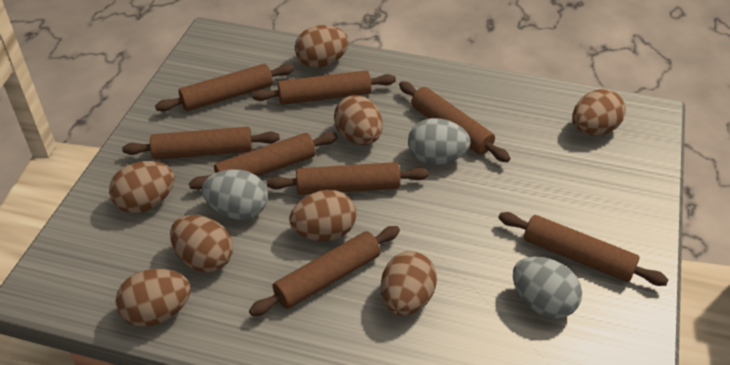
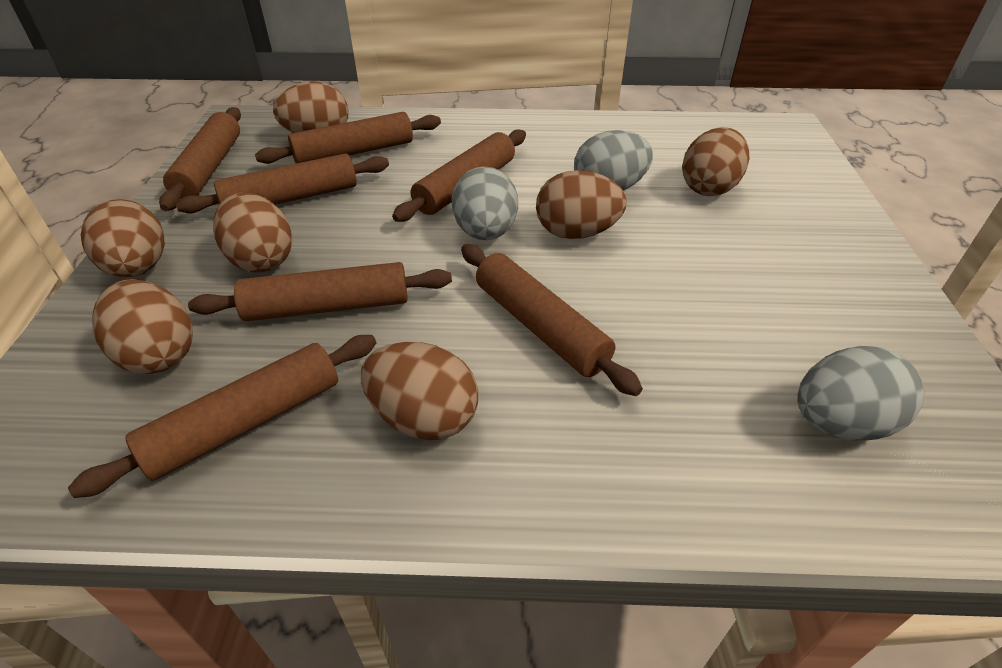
brown egg: 8 -> 7
brown rolling pin: 8 -> 7

